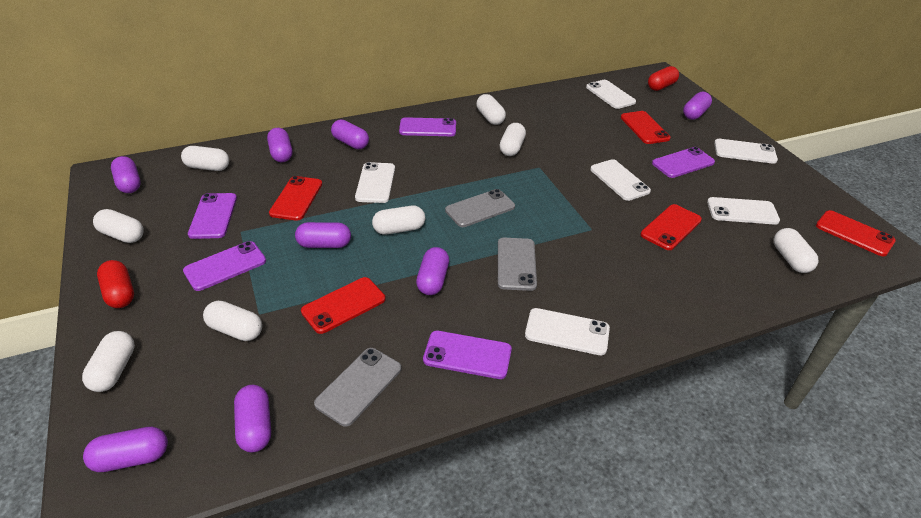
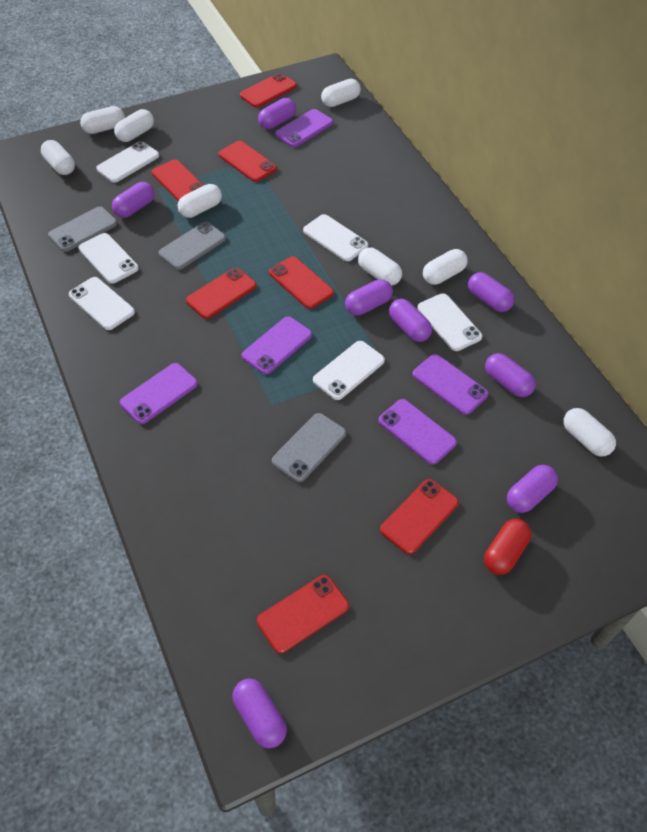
red capsule: 2 -> 1
red phone: 5 -> 7

